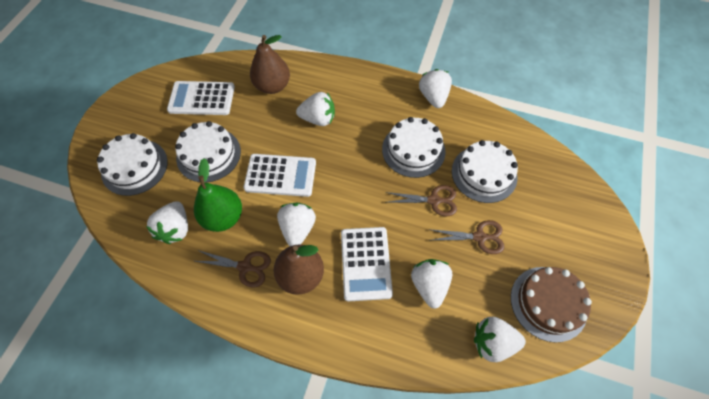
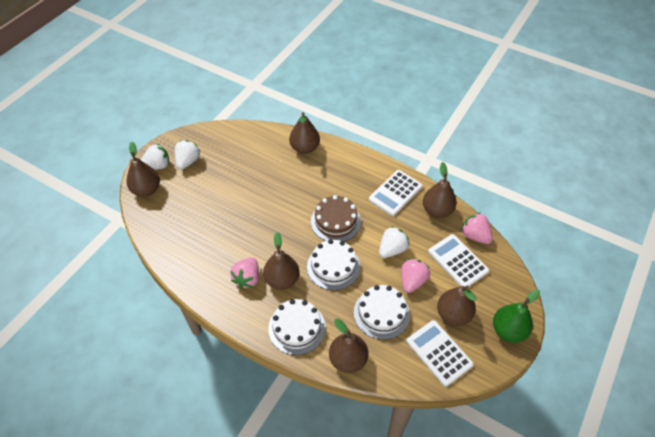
brown pear: 2 -> 6
brown scissors: 3 -> 0
pink strawberry: 0 -> 3
white cake: 4 -> 3
white strawberry: 6 -> 3

